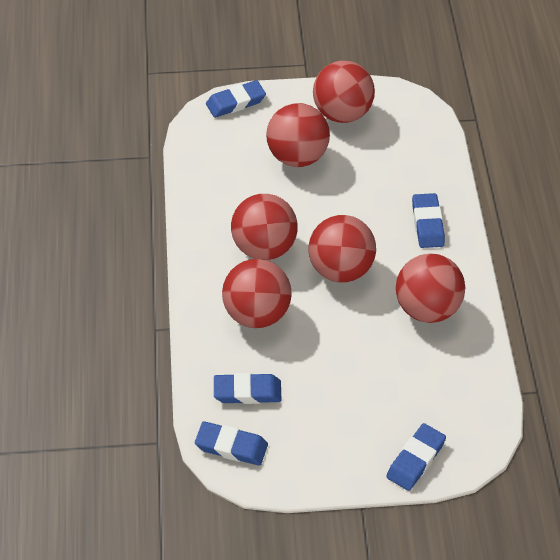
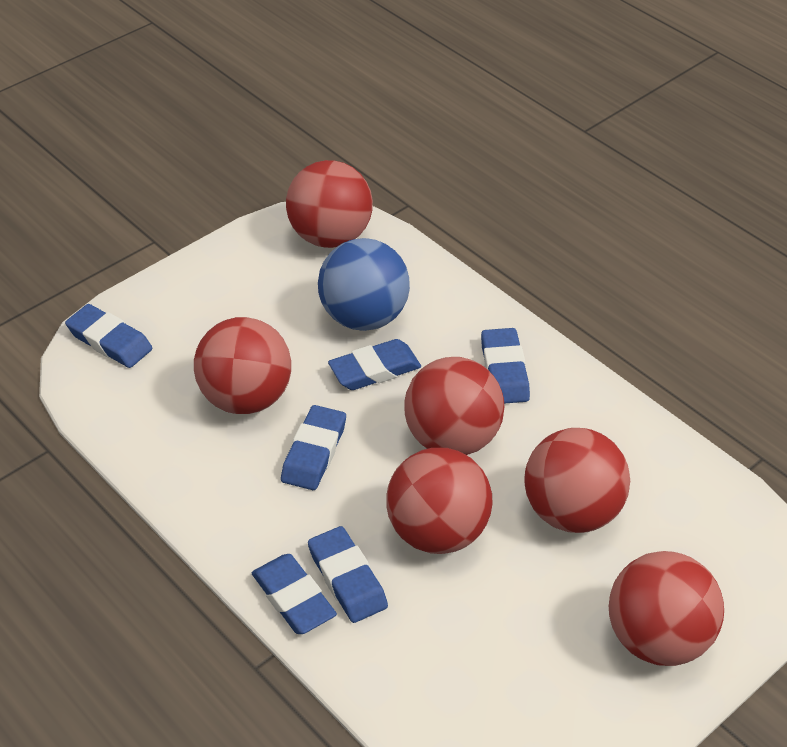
blue ball: 0 -> 1
blue eraser: 5 -> 6

